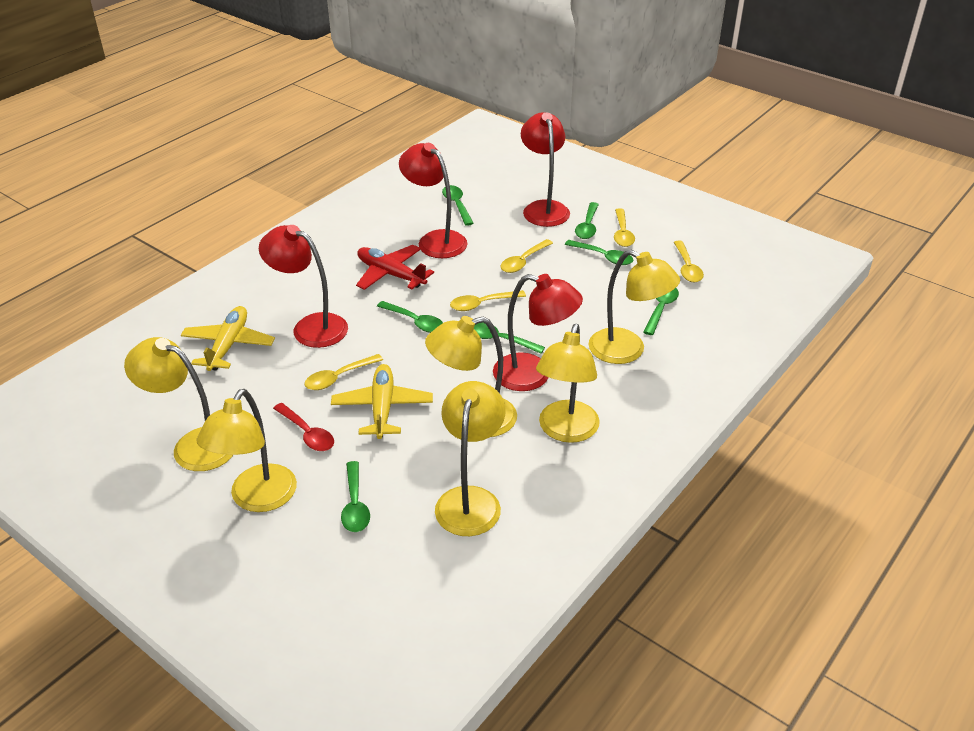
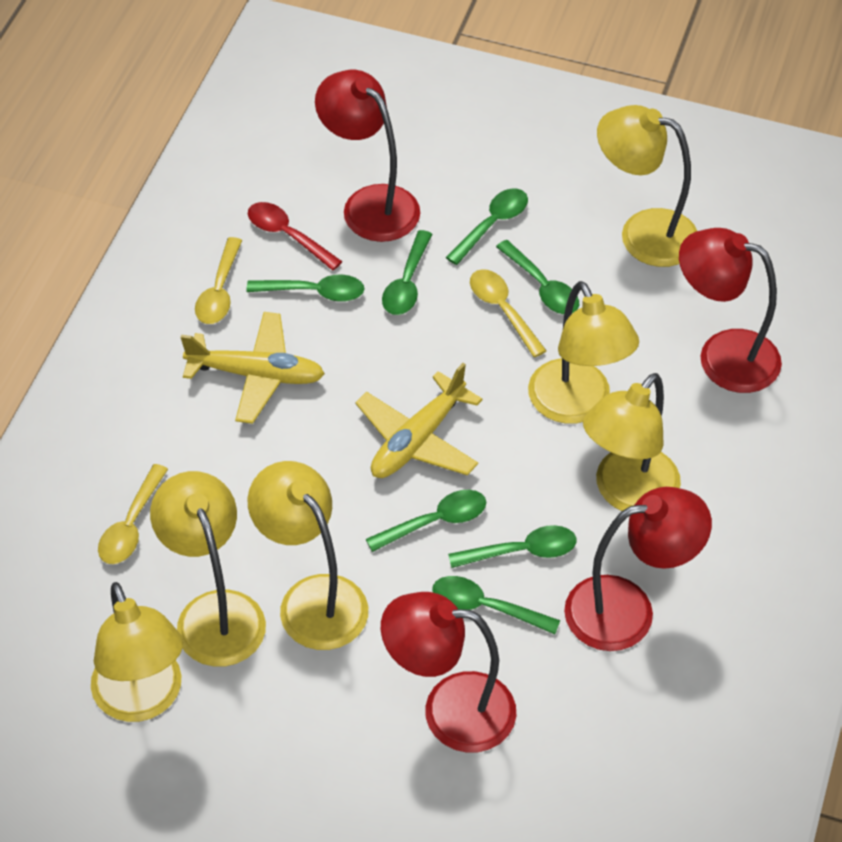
red plane: 1 -> 0
yellow spoon: 5 -> 3

